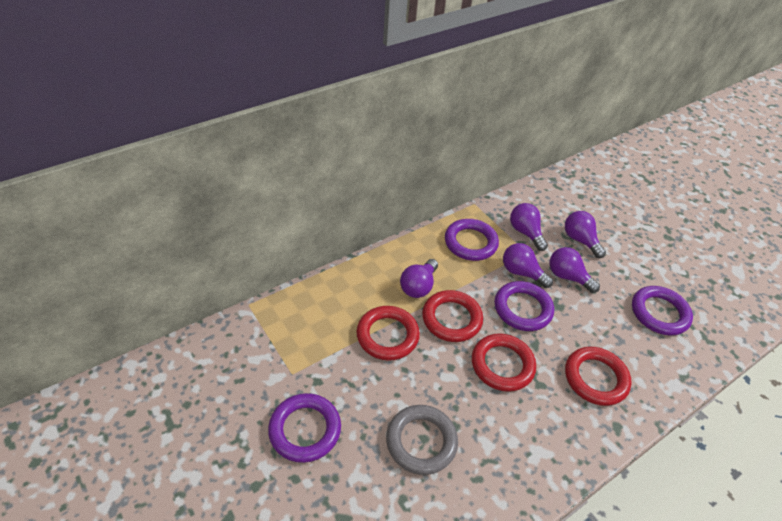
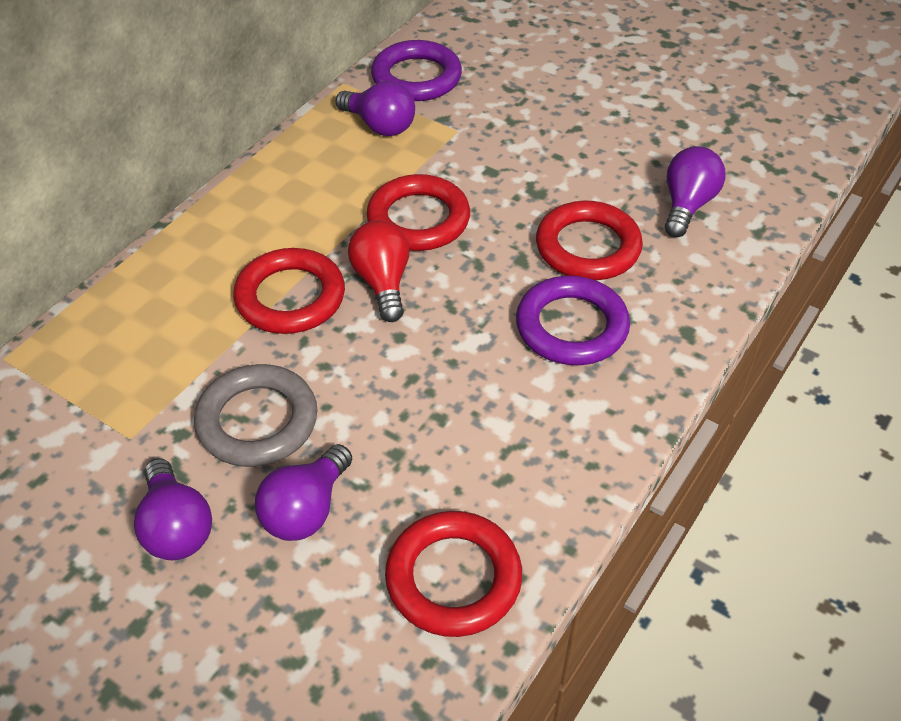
purple light bulb: 5 -> 4
purple ring: 4 -> 2
red light bulb: 0 -> 1

